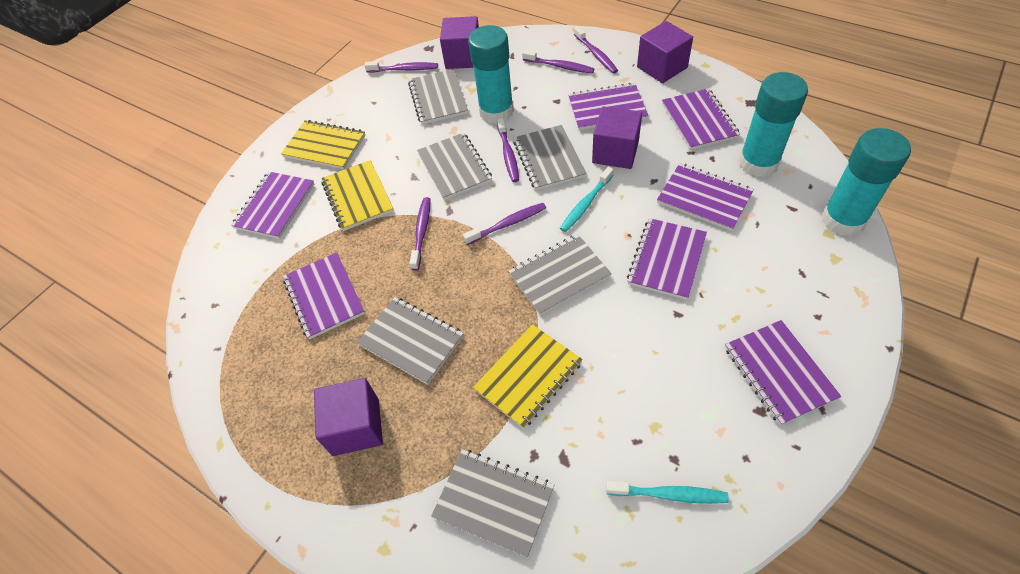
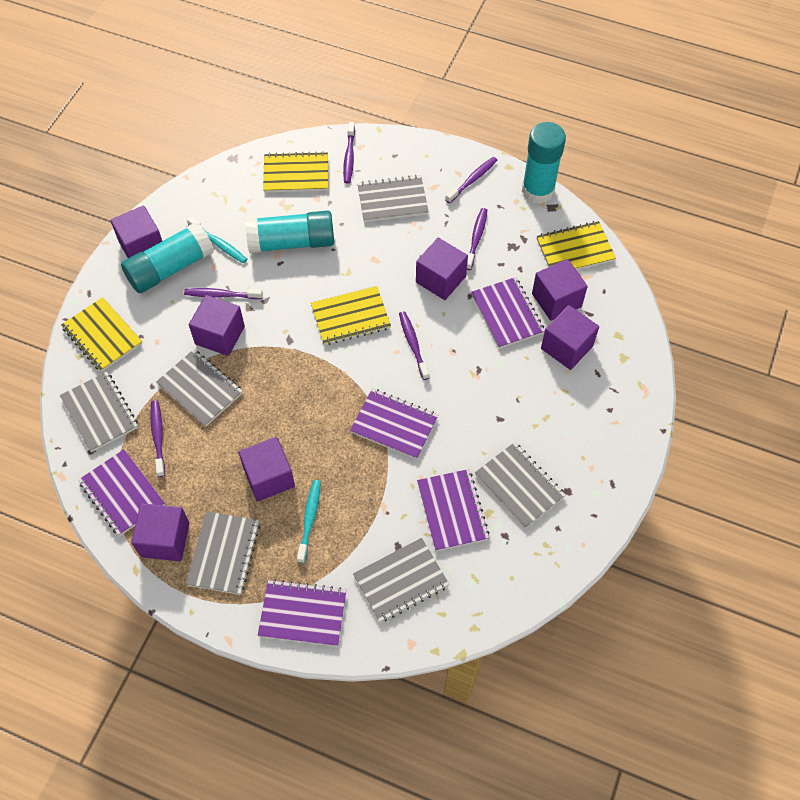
purple cube: 4 -> 7
purple notebook: 7 -> 5
yellow notebook: 3 -> 4

